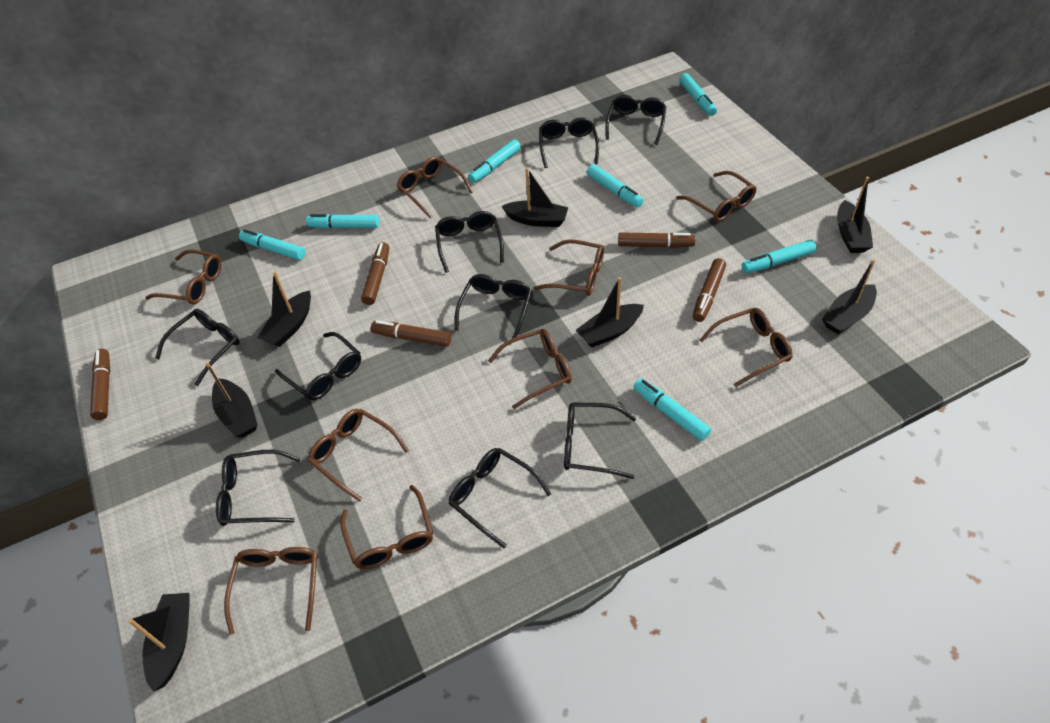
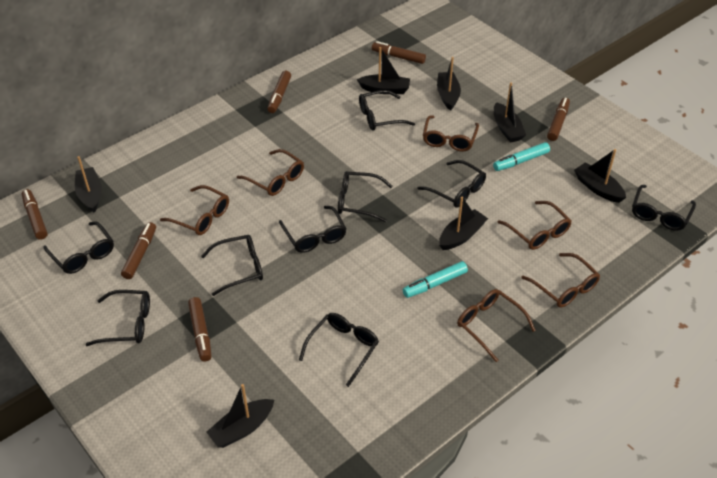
brown glasses: 9 -> 6
brown marker: 5 -> 6
turquoise marker: 7 -> 2

